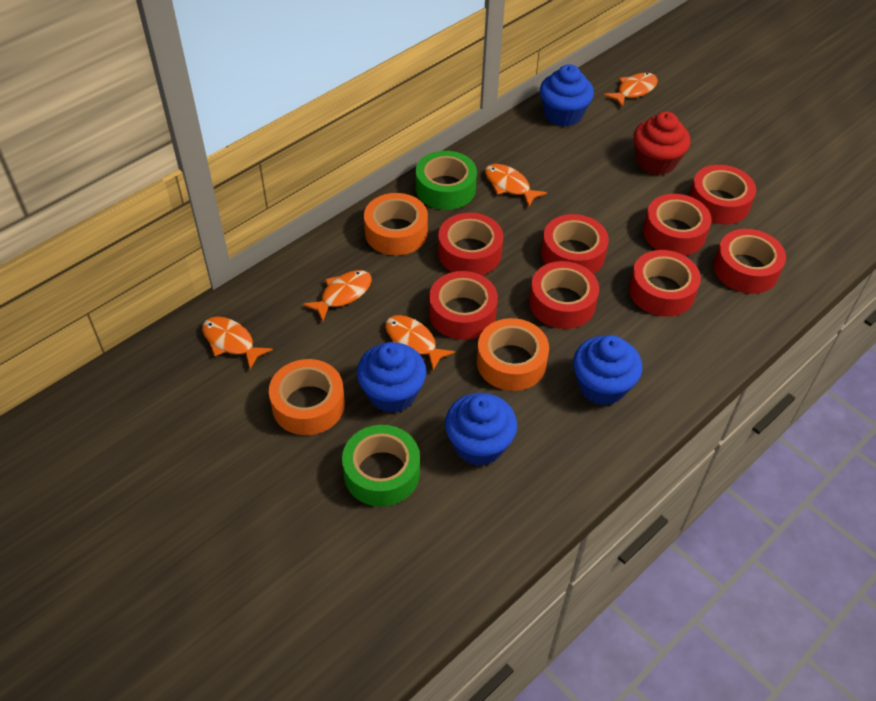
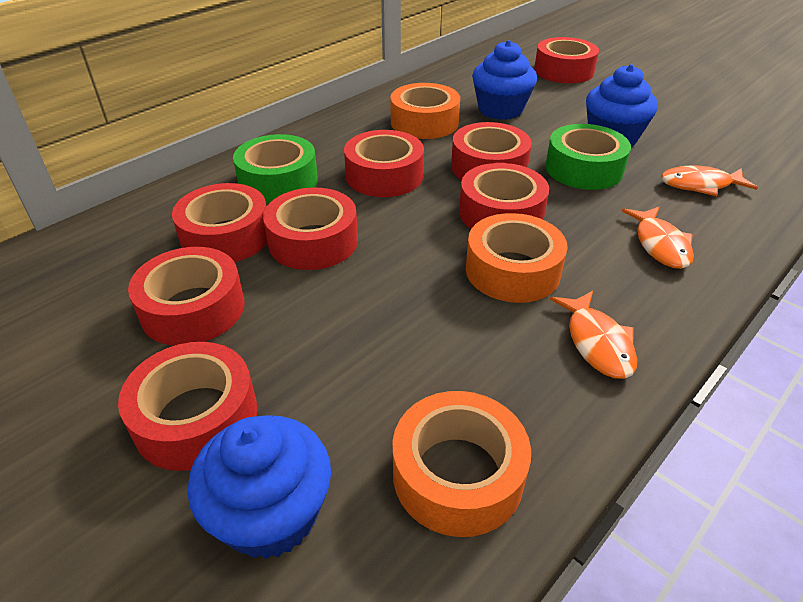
blue cupcake: 4 -> 3
orange fish: 5 -> 3
red cupcake: 1 -> 0

